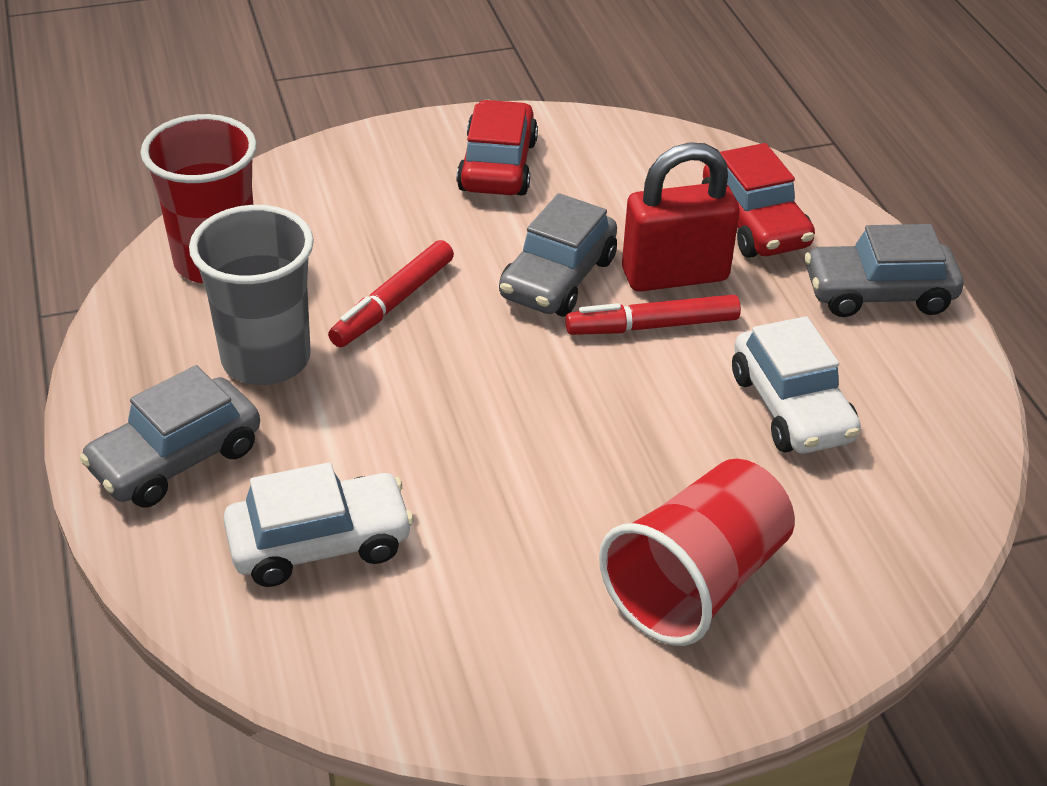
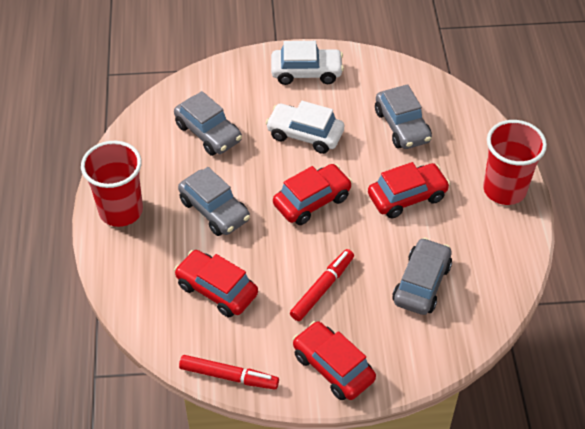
grey car: 3 -> 4
grey cup: 1 -> 0
red car: 2 -> 4
red padlock: 1 -> 0

